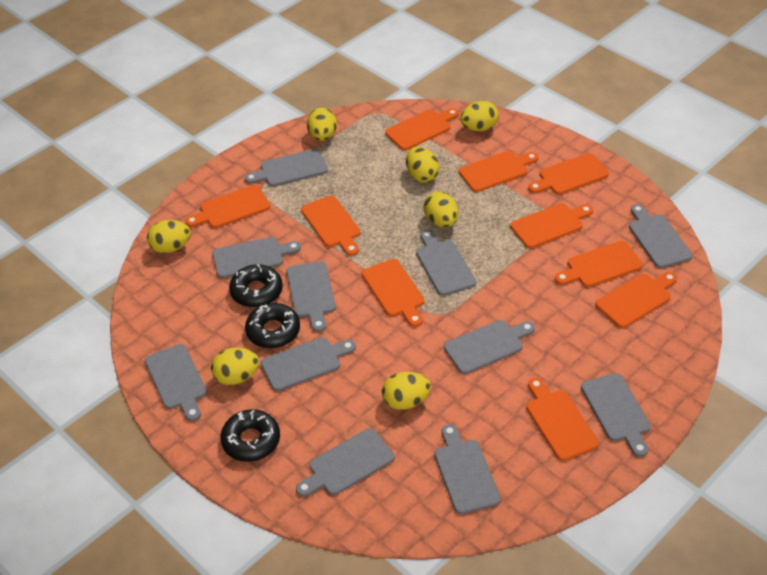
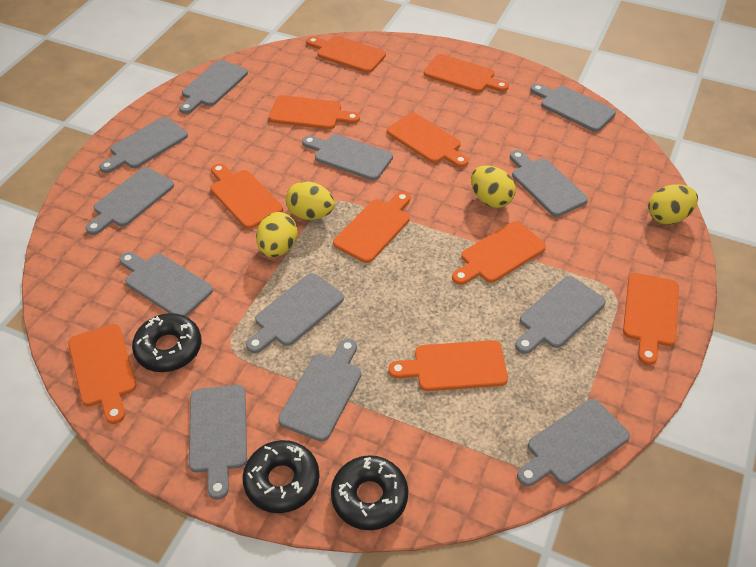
grey cutting board: 11 -> 12
yellow egg: 7 -> 4

